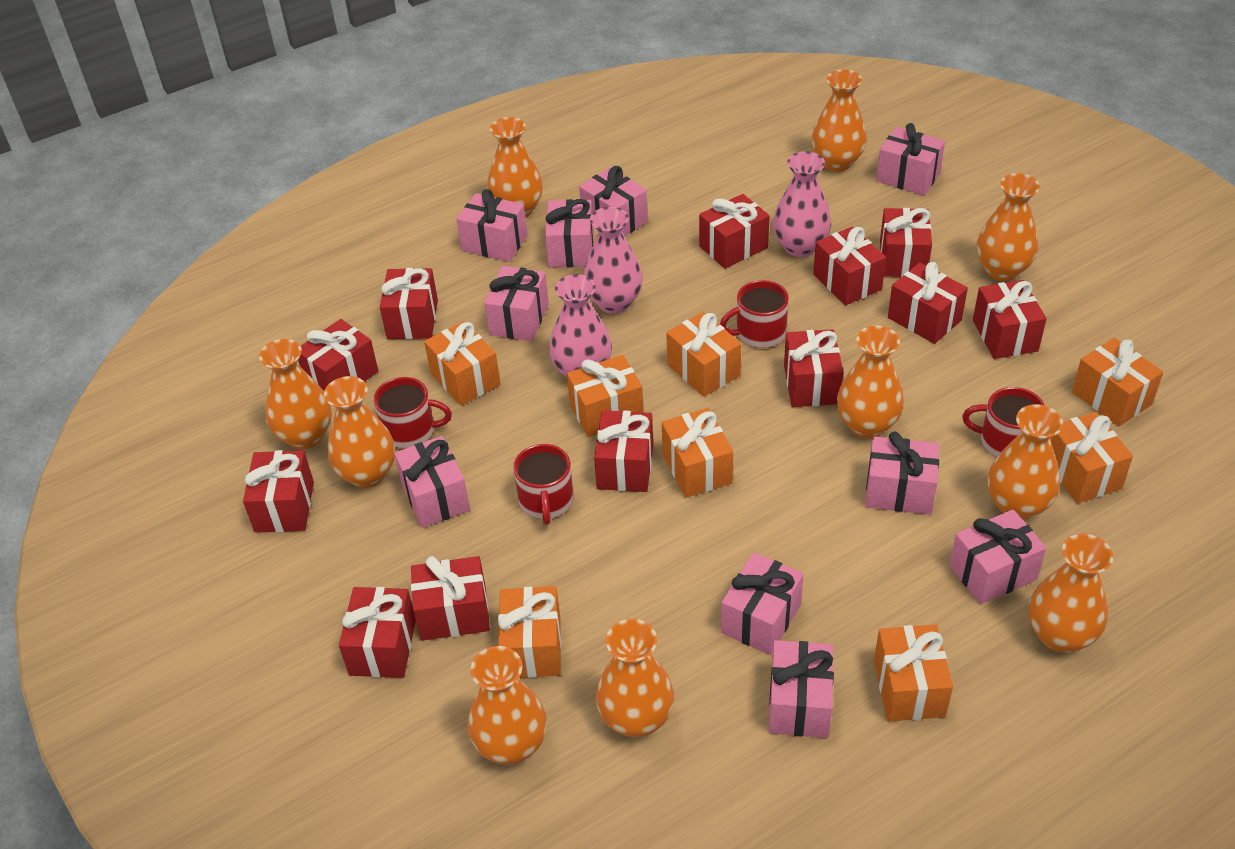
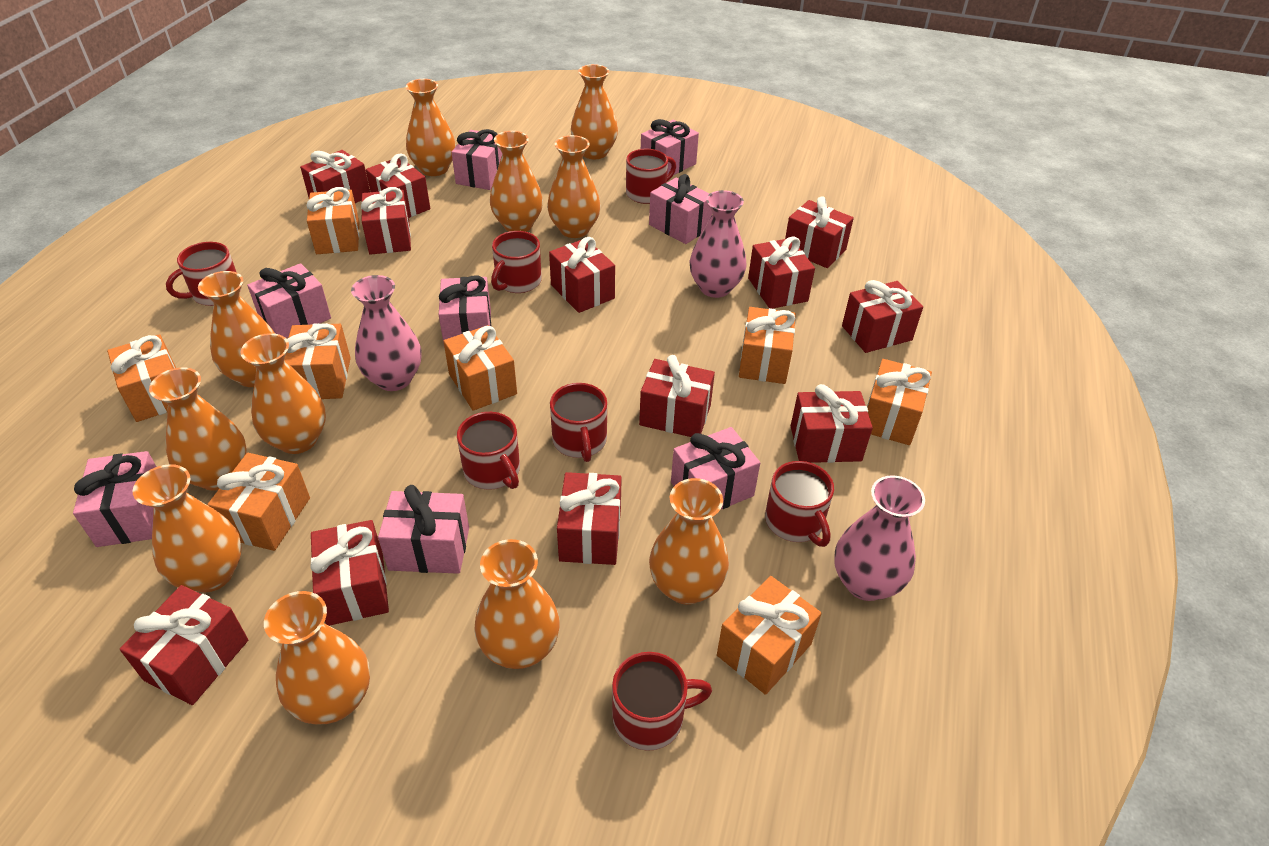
orange vase: 10 -> 11
pink gift: 10 -> 8
red mug: 4 -> 7

